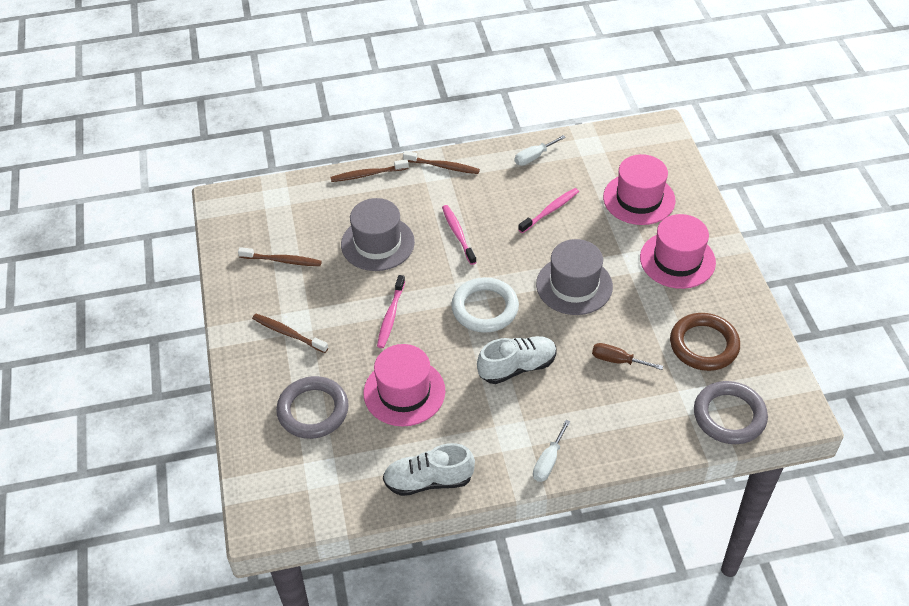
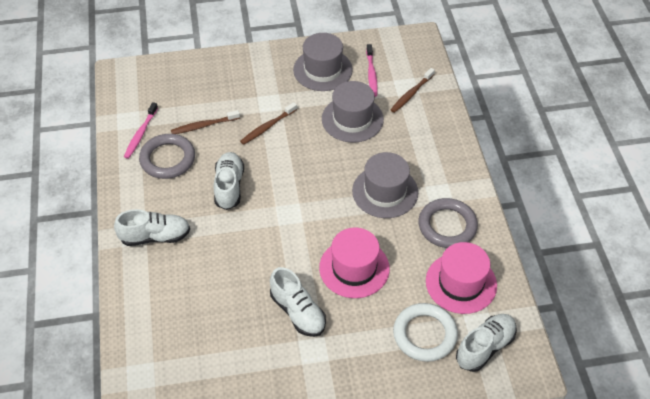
brown ring: 1 -> 0
brown screwdriver: 1 -> 0
brown toothbrush: 4 -> 3
grey hat: 2 -> 3
pink hat: 3 -> 2
pink toothbrush: 3 -> 2
white screwdriver: 2 -> 0
white shoe: 2 -> 4

